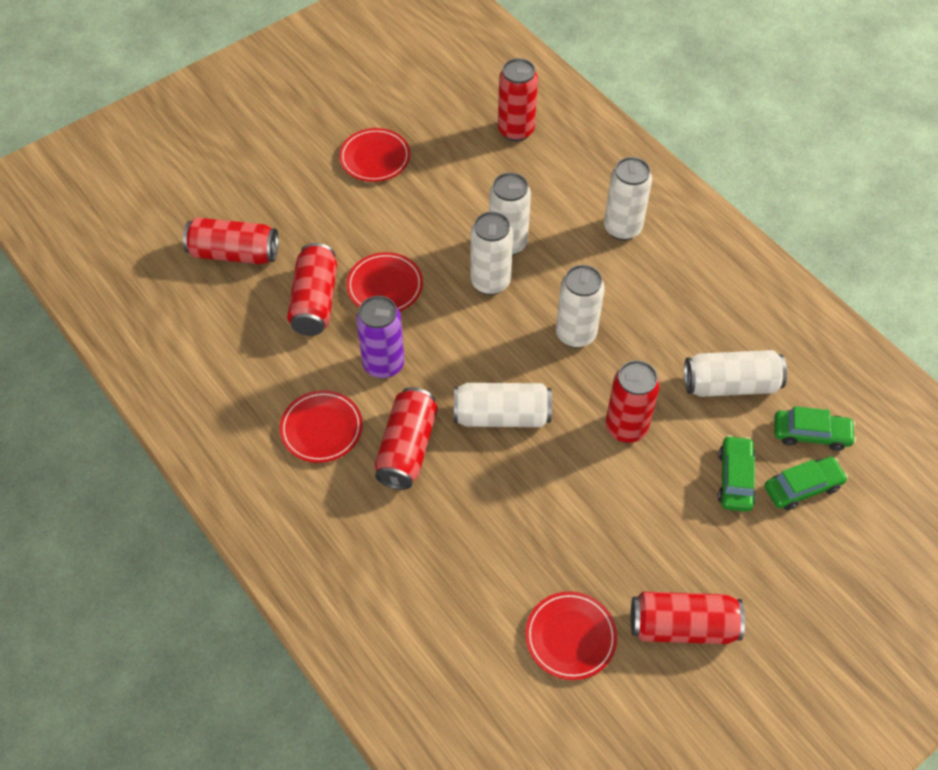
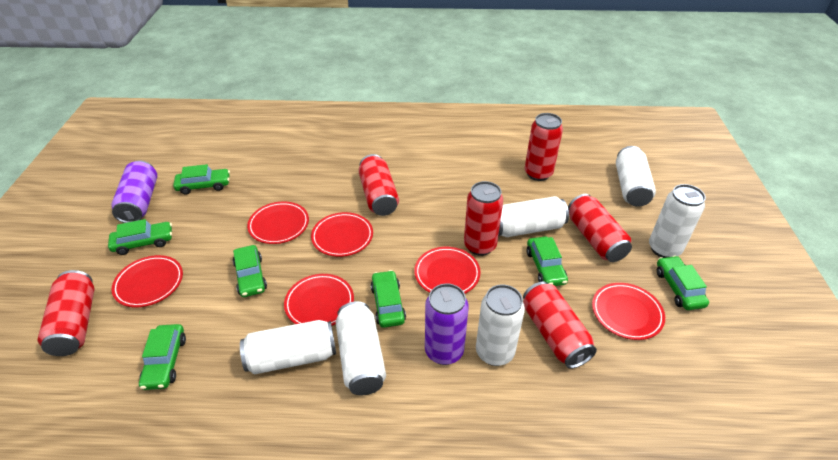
green car: 3 -> 7
purple can: 1 -> 2
red plate: 4 -> 6

